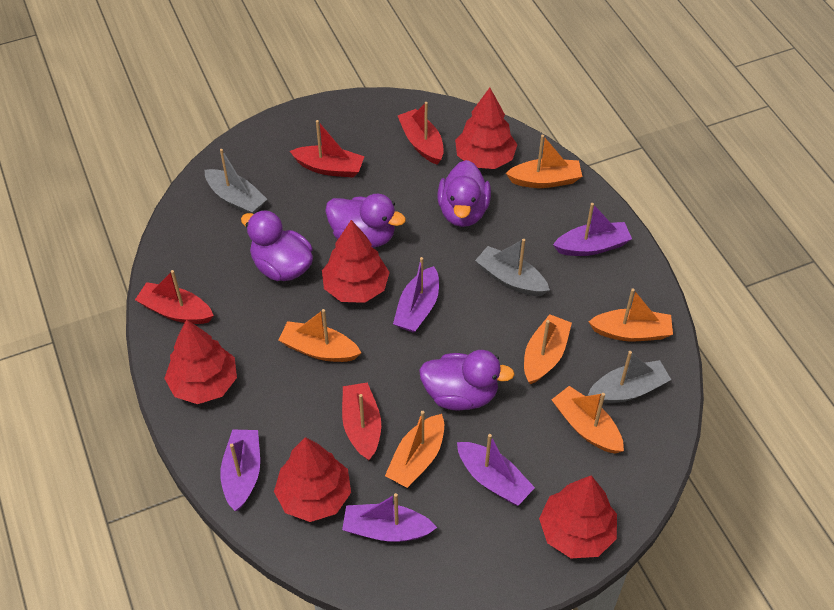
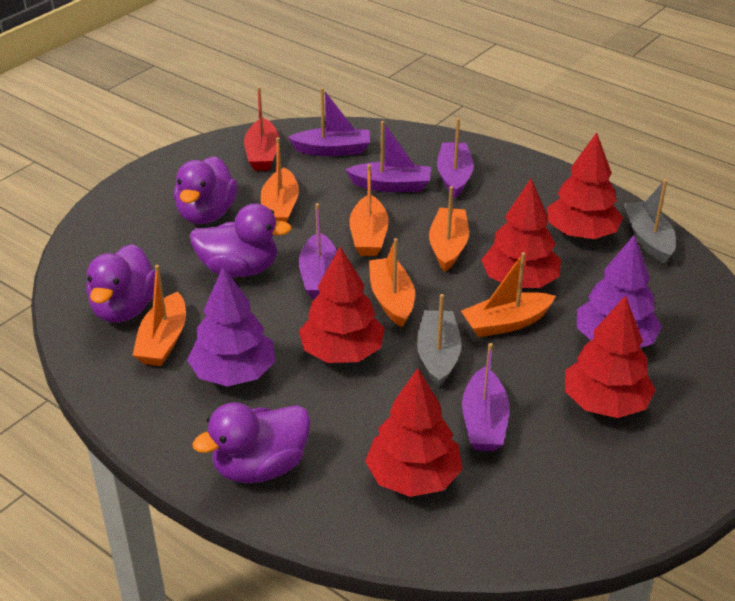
grey boat: 3 -> 2
purple tree: 0 -> 2
red boat: 4 -> 1

